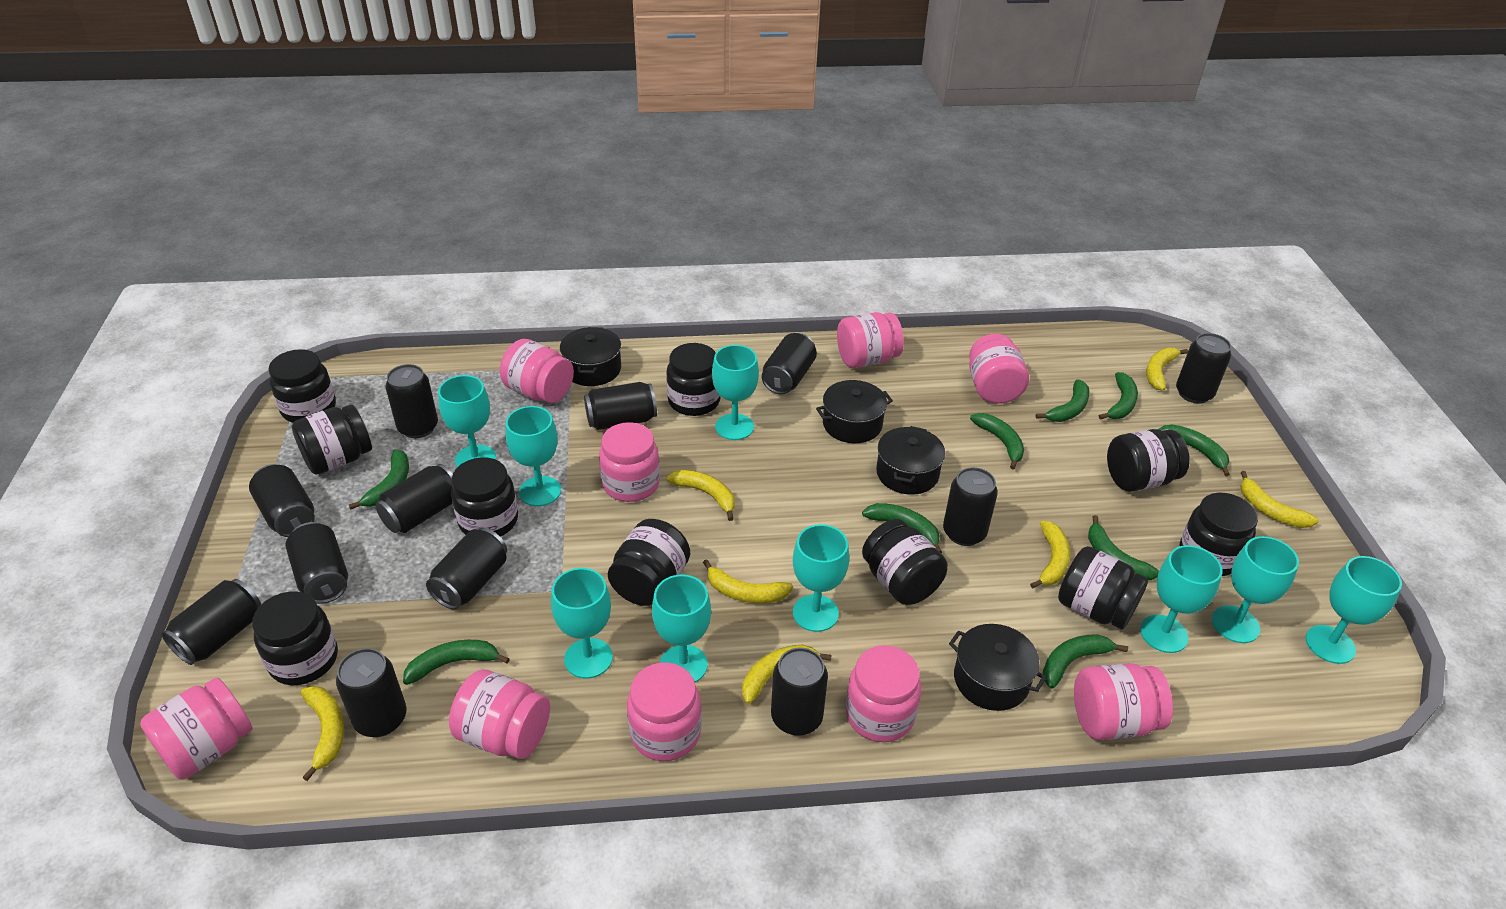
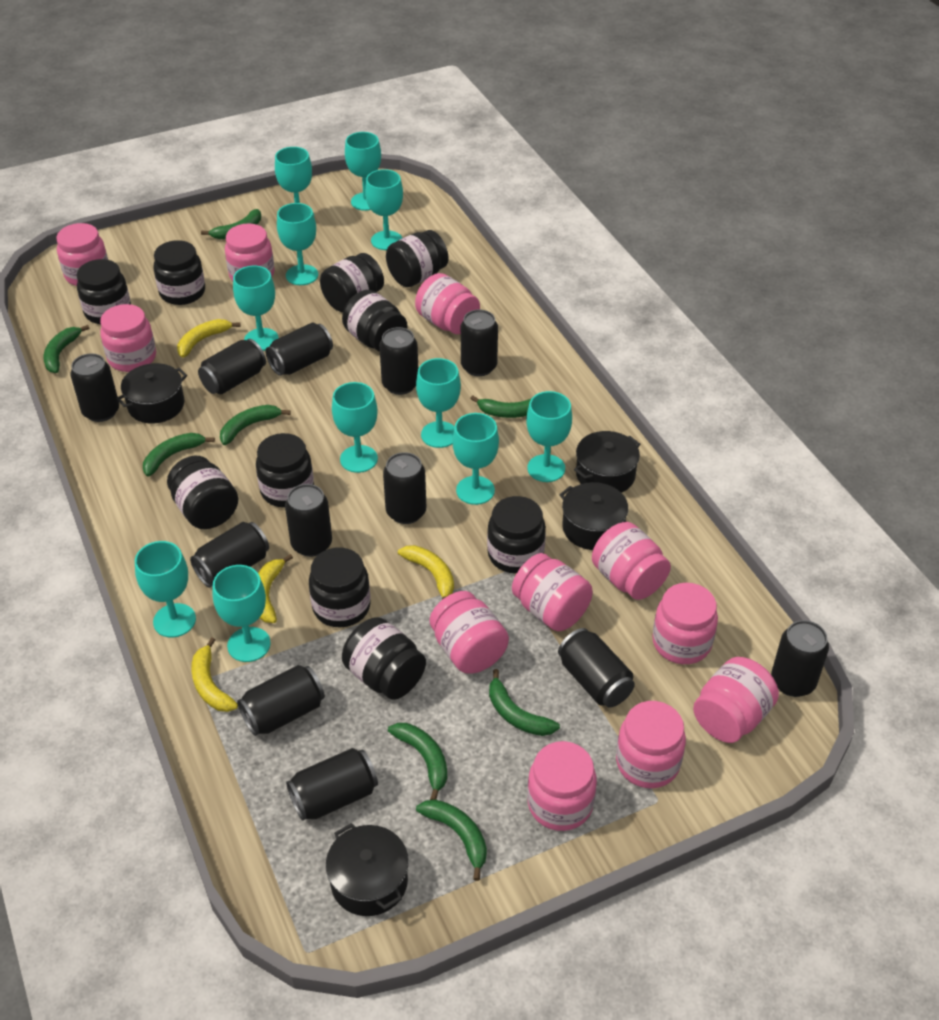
green banana: 9 -> 8
pink jar: 9 -> 11
turquoise goblet: 9 -> 11
yellow banana: 7 -> 4

